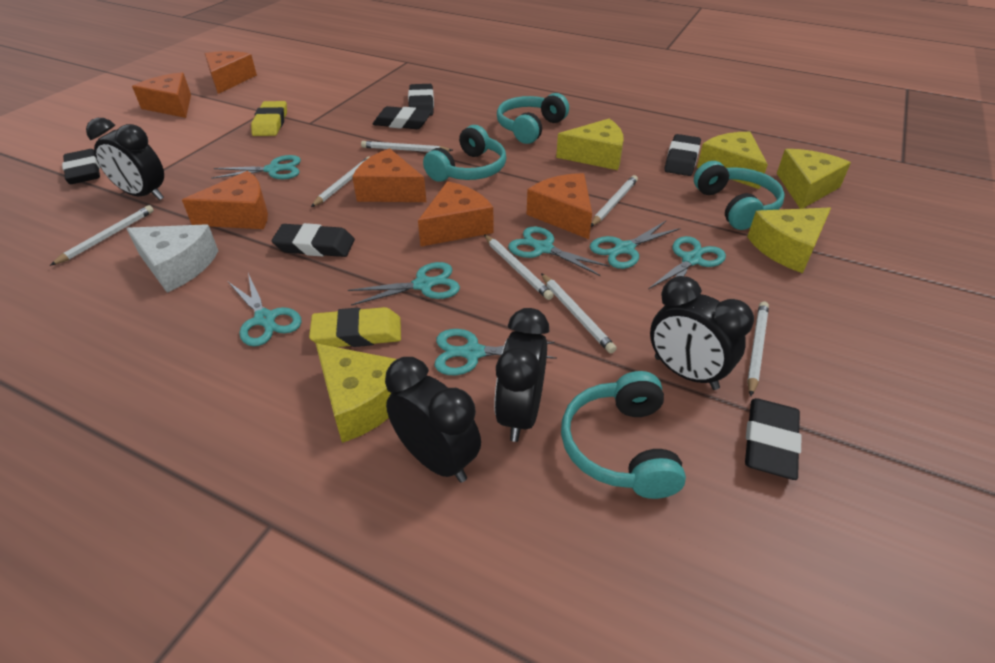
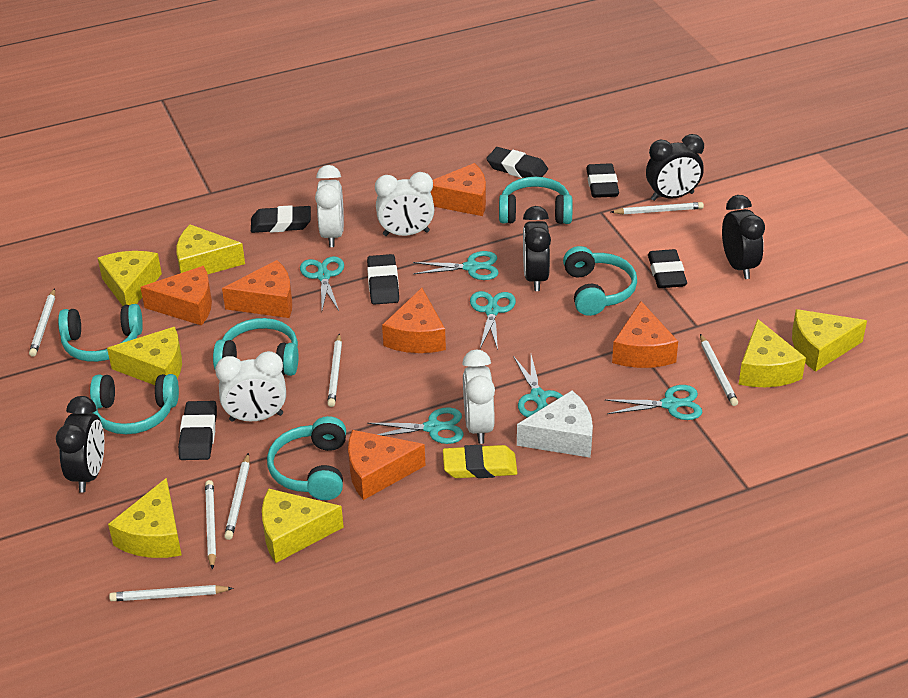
turquoise headphones: 4 -> 6
turquoise scissors: 7 -> 6
white clock: 0 -> 4
yellow cheese: 5 -> 7
yellow eraser: 2 -> 1

